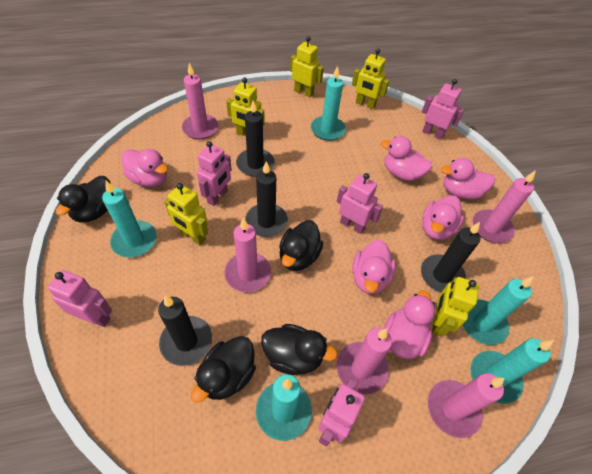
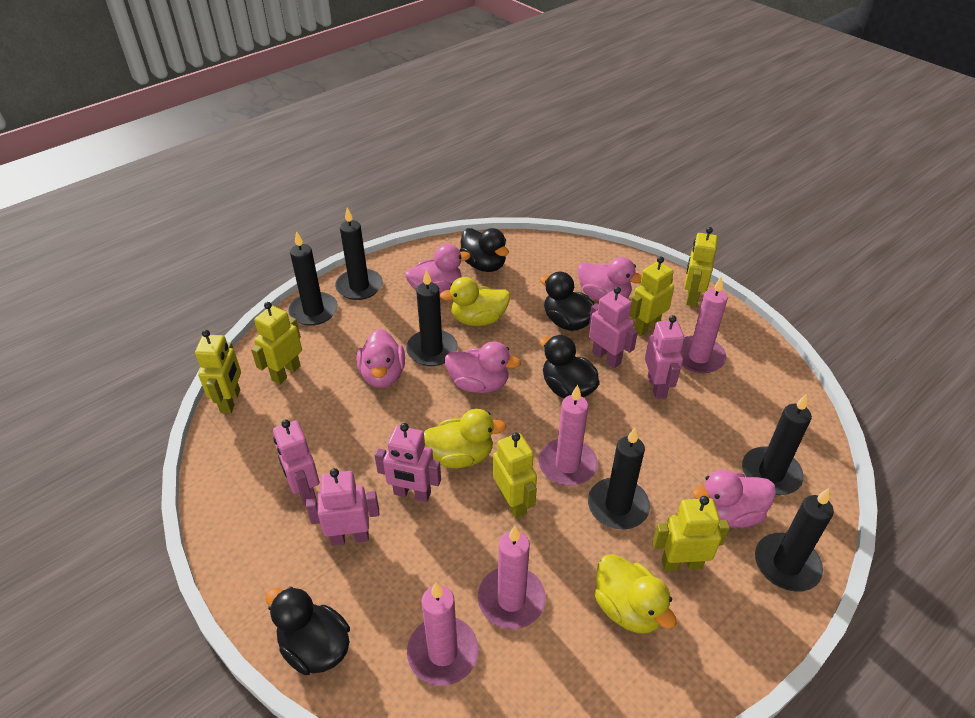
black candle: 4 -> 6
pink candle: 5 -> 4
pink duck: 6 -> 5
turquoise candle: 5 -> 0
yellow duck: 0 -> 3
yellow robot: 5 -> 6

